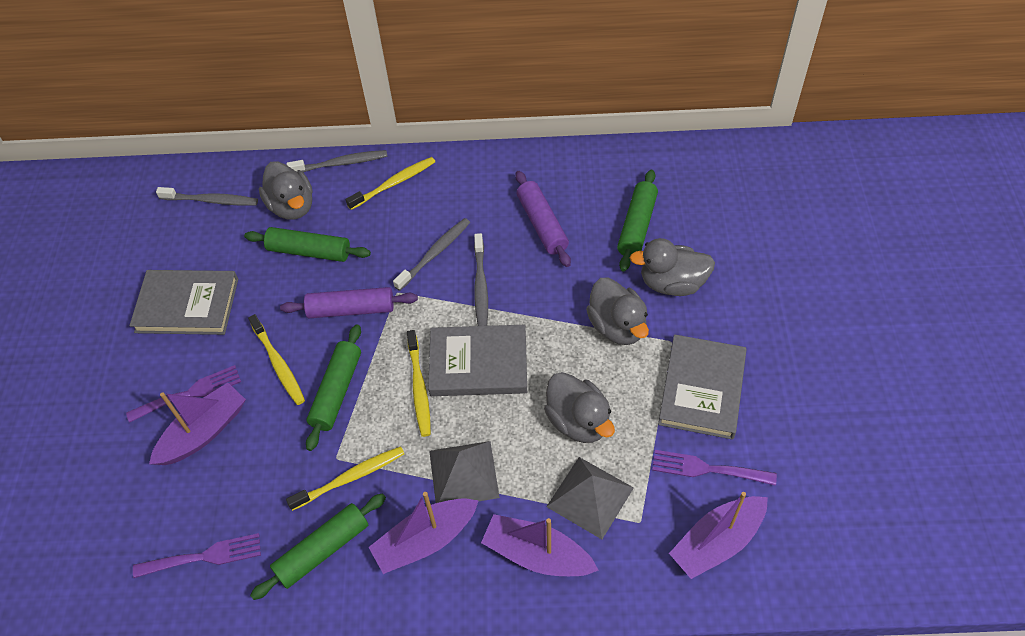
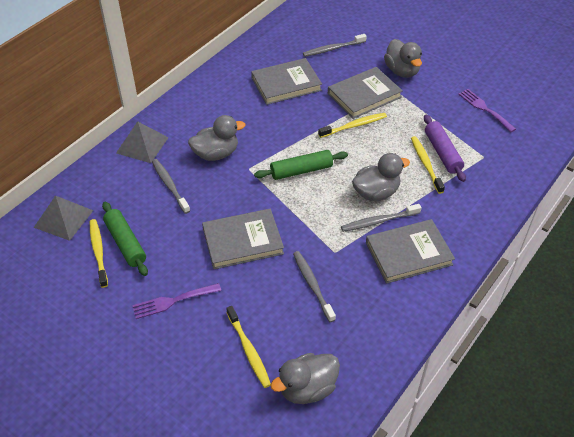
green rolling pin: 4 -> 2
grey book: 3 -> 4
purple boat: 4 -> 0
purple fork: 3 -> 2
purple rolling pin: 2 -> 1

